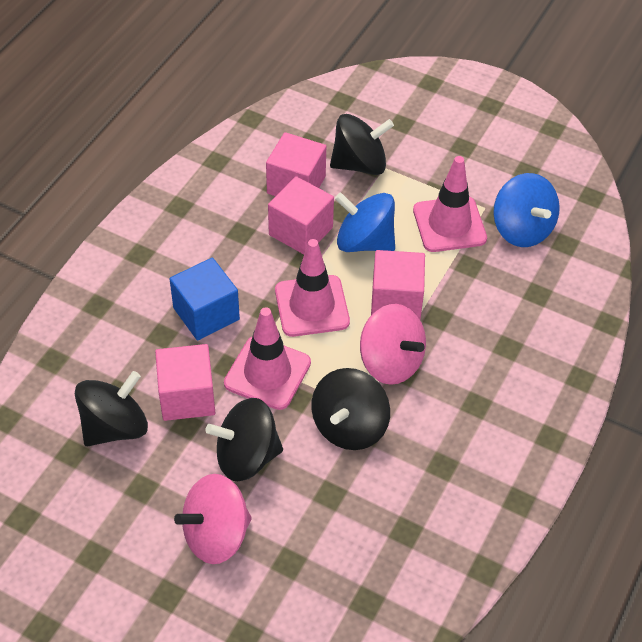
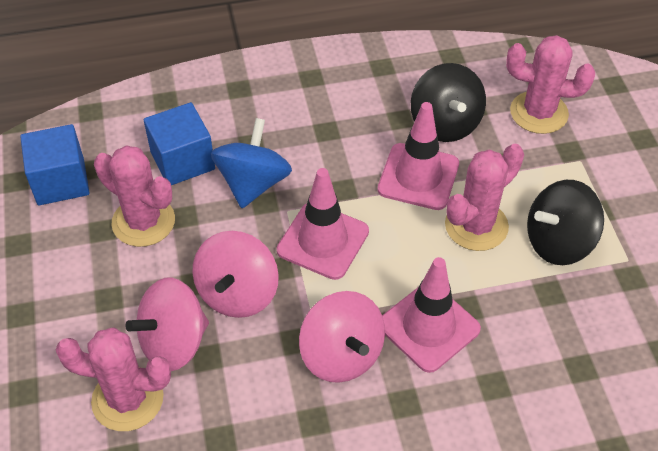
black spinning top: 4 -> 2
blue cube: 1 -> 2
blue spinning top: 2 -> 1
pink cactus: 0 -> 4
pink cube: 4 -> 0
pink spinning top: 2 -> 3

